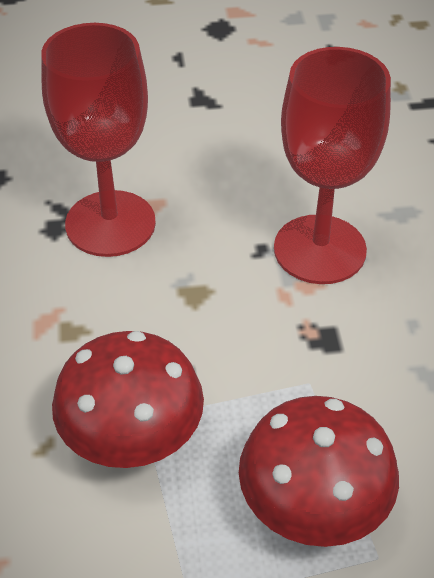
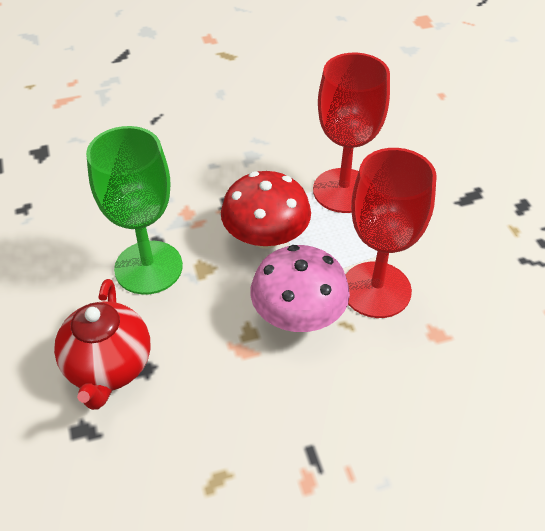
green goblet: 0 -> 1
pink mushroom: 0 -> 1
red mushroom: 2 -> 1
red teapot: 0 -> 1

